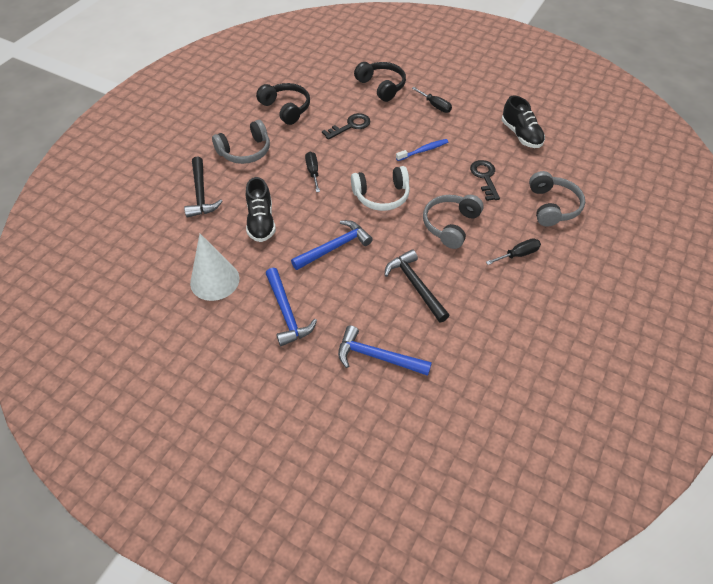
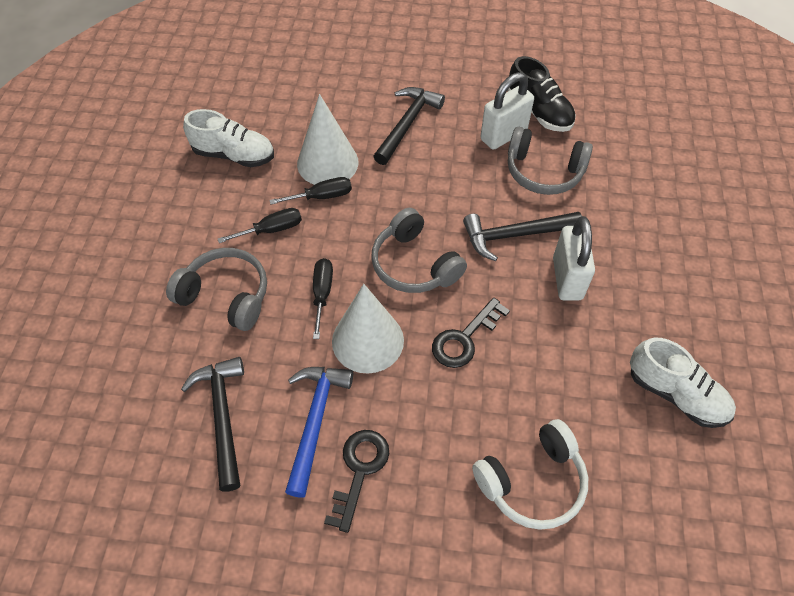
black hammer: 2 -> 3
black headphones: 2 -> 0
black shoe: 2 -> 1
blue hammer: 3 -> 1
blue toothbrush: 1 -> 0
white cone: 1 -> 2
white padlock: 0 -> 2
white shoe: 0 -> 2

